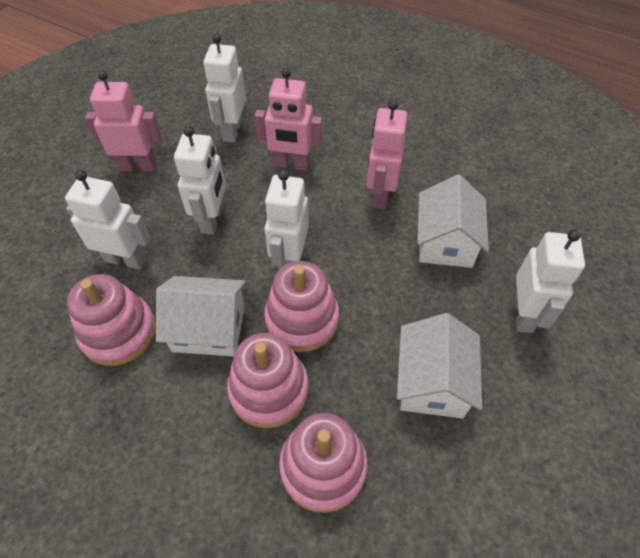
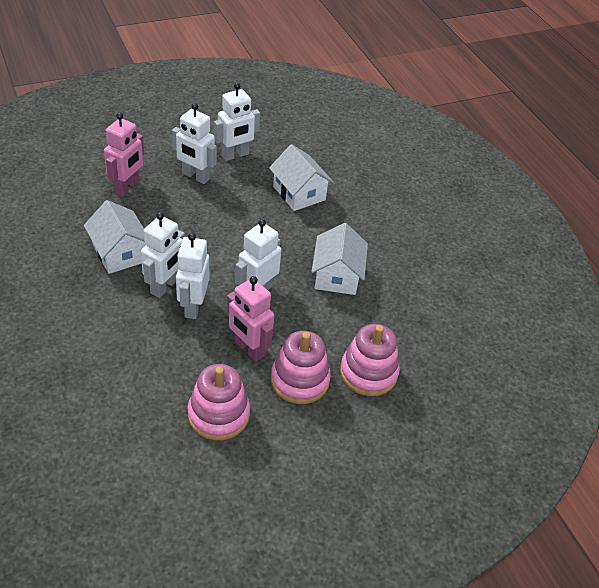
pink robot: 3 -> 2
pink stacking toy: 4 -> 3

